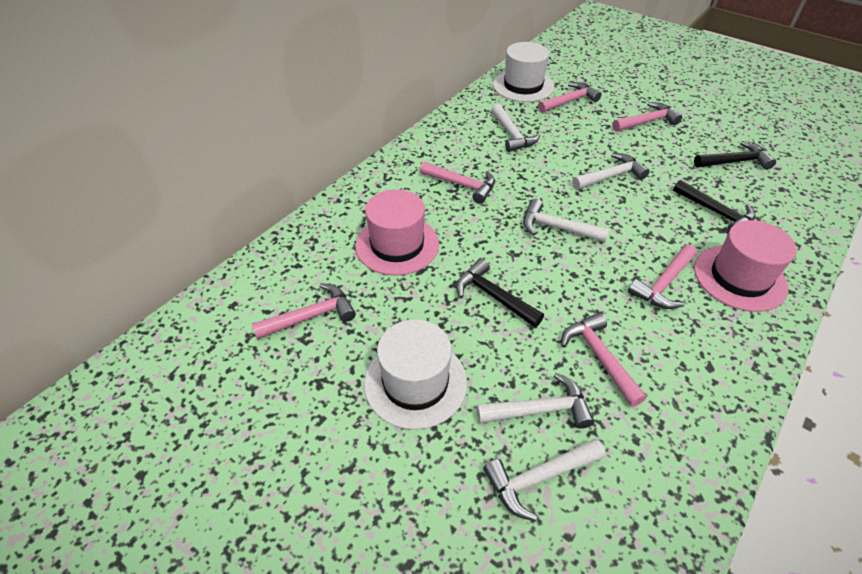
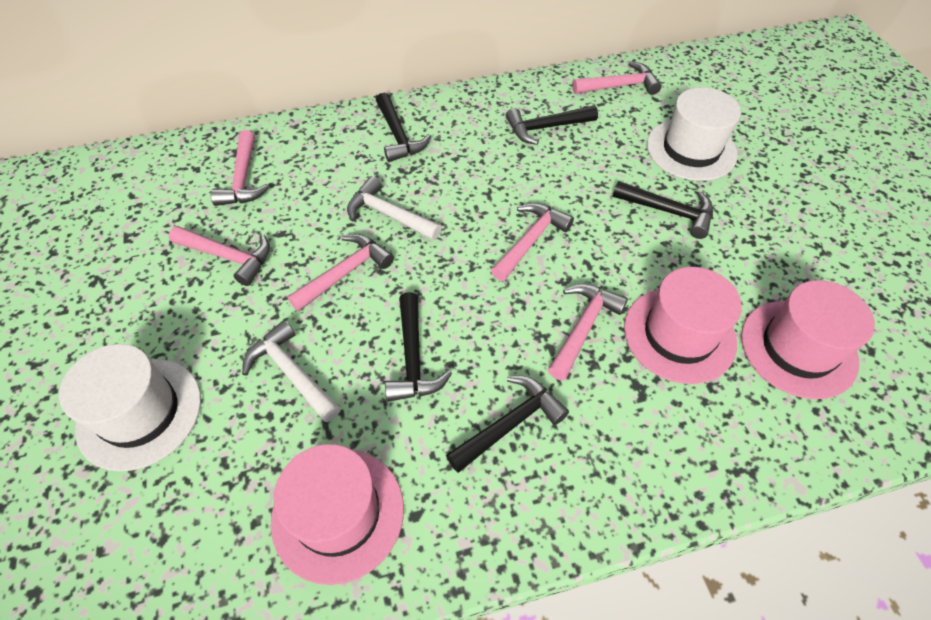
black hammer: 3 -> 5
pink hat: 2 -> 3
white hammer: 5 -> 2

